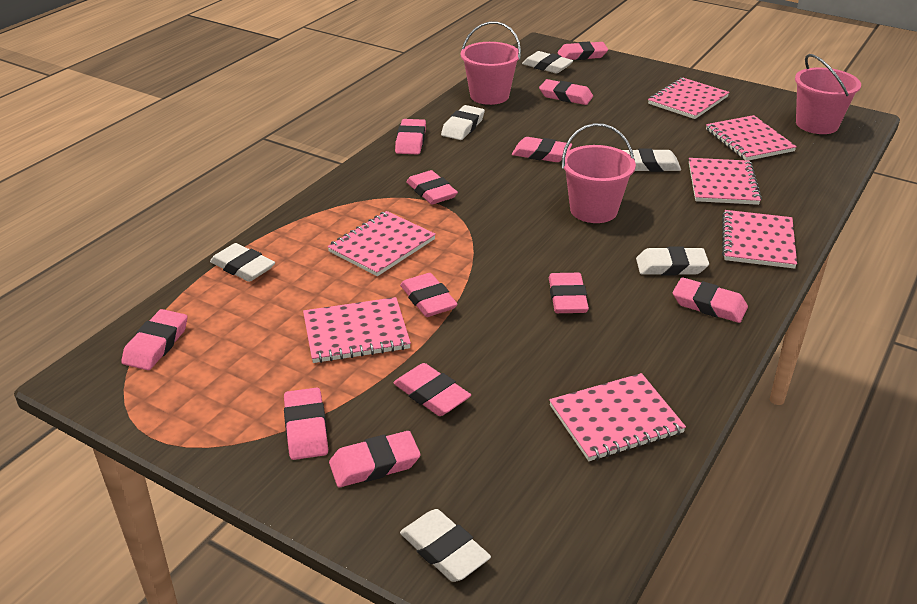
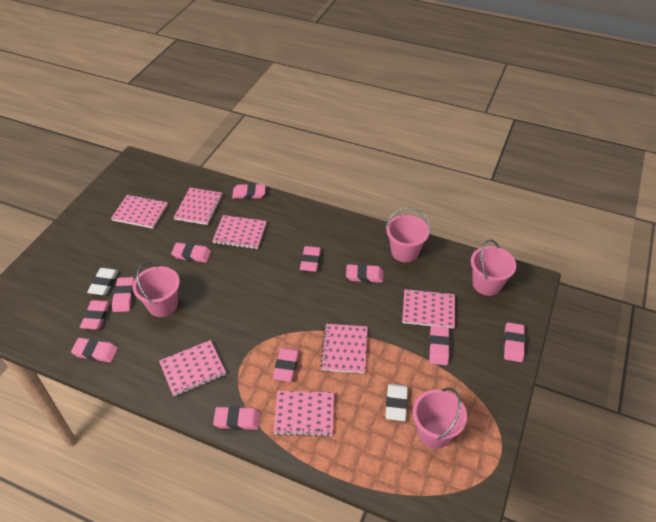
pink bucket: 3 -> 4
pink eraser: 12 -> 11
white eraser: 6 -> 2

